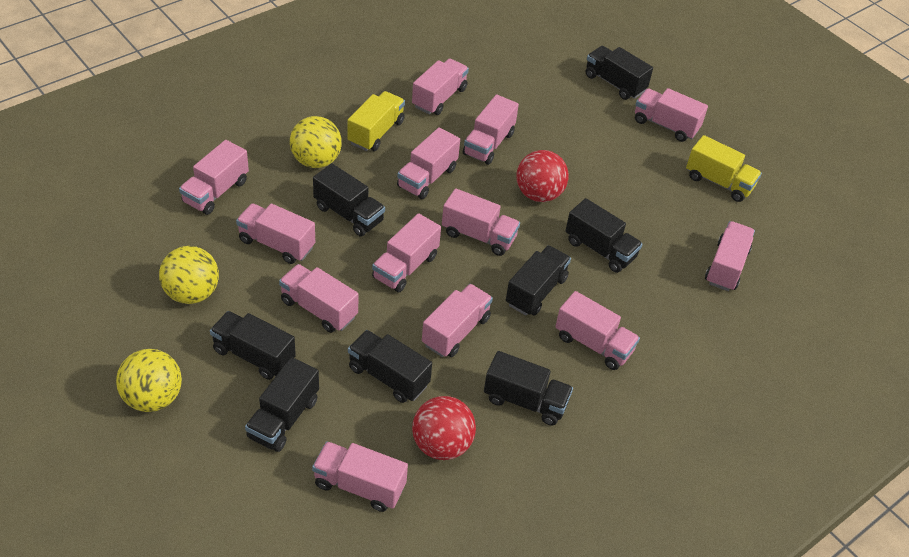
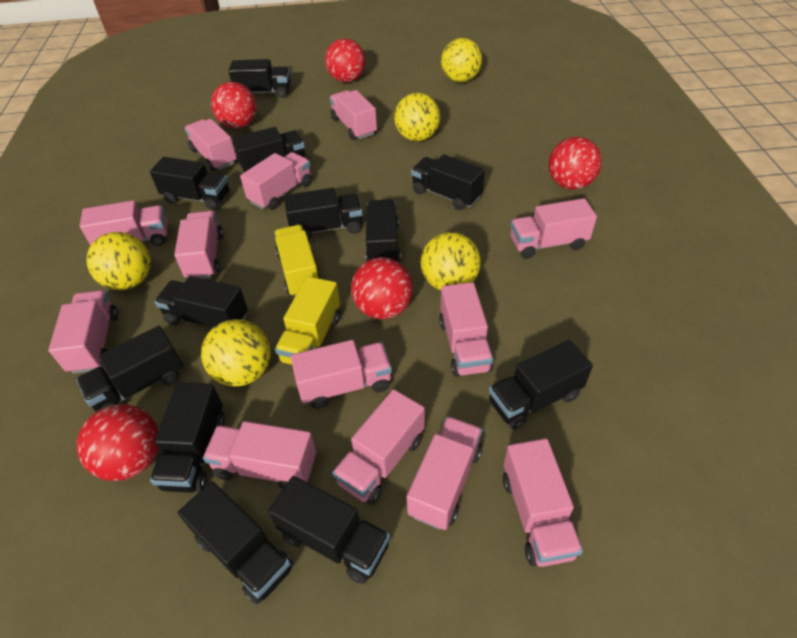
black truck: 8 -> 12
red ball: 2 -> 5
yellow ball: 3 -> 5

